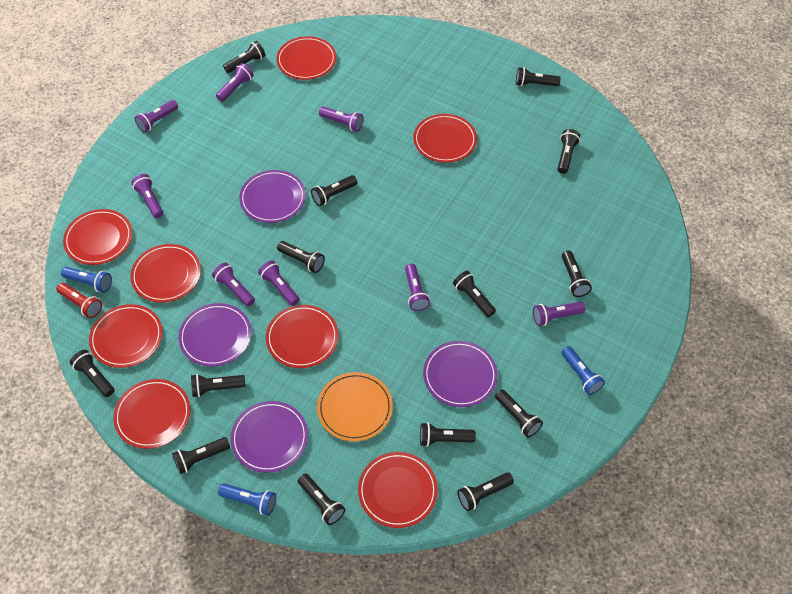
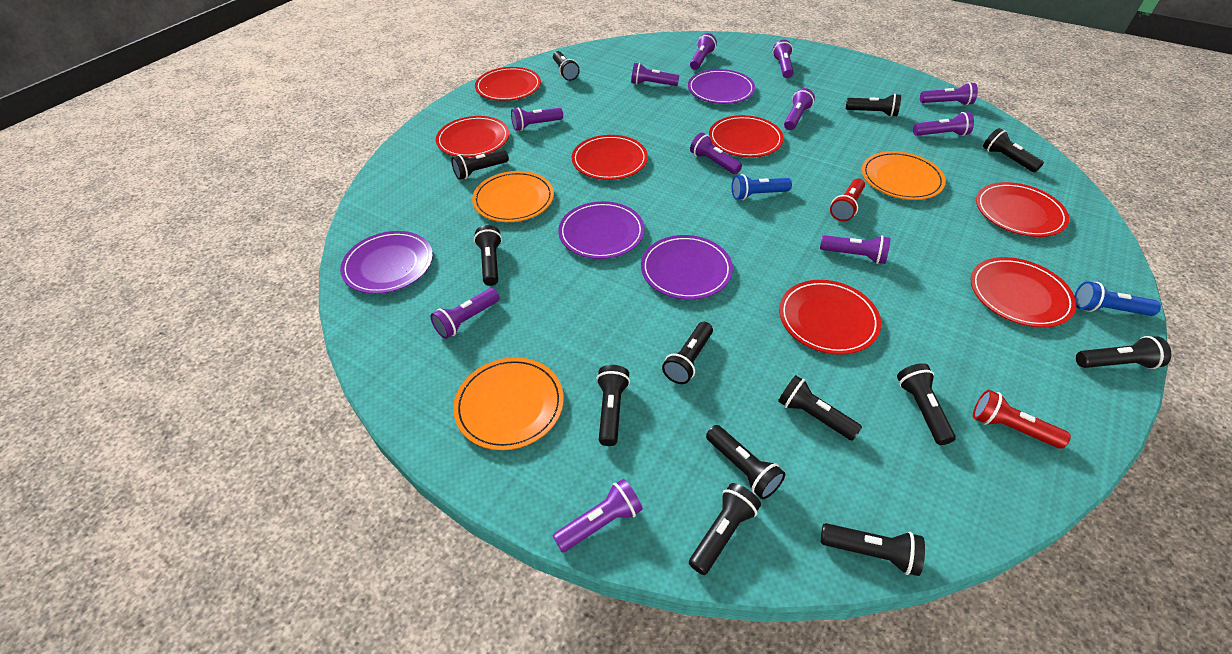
black flashlight: 14 -> 13
blue flashlight: 3 -> 2
orange plate: 1 -> 3
purple flashlight: 8 -> 11
red flashlight: 1 -> 2
red plate: 8 -> 7

